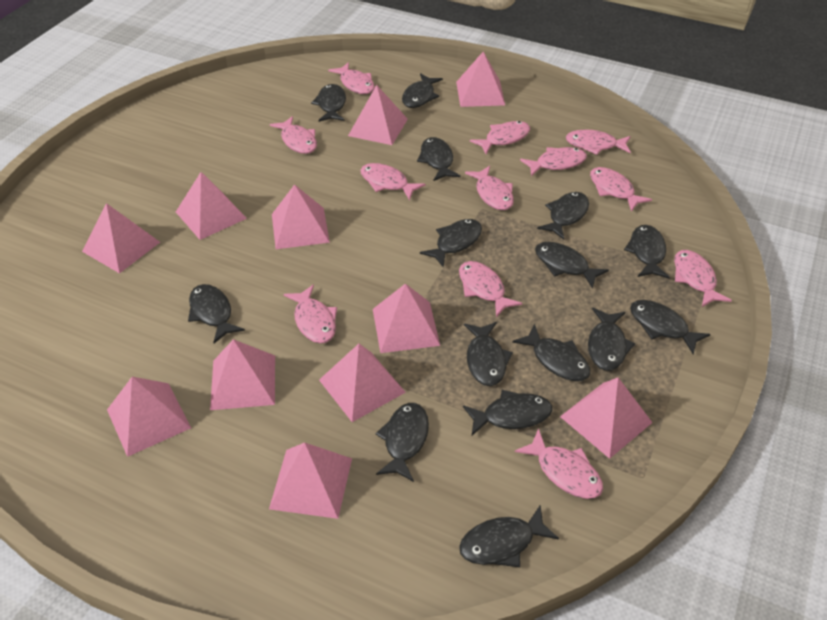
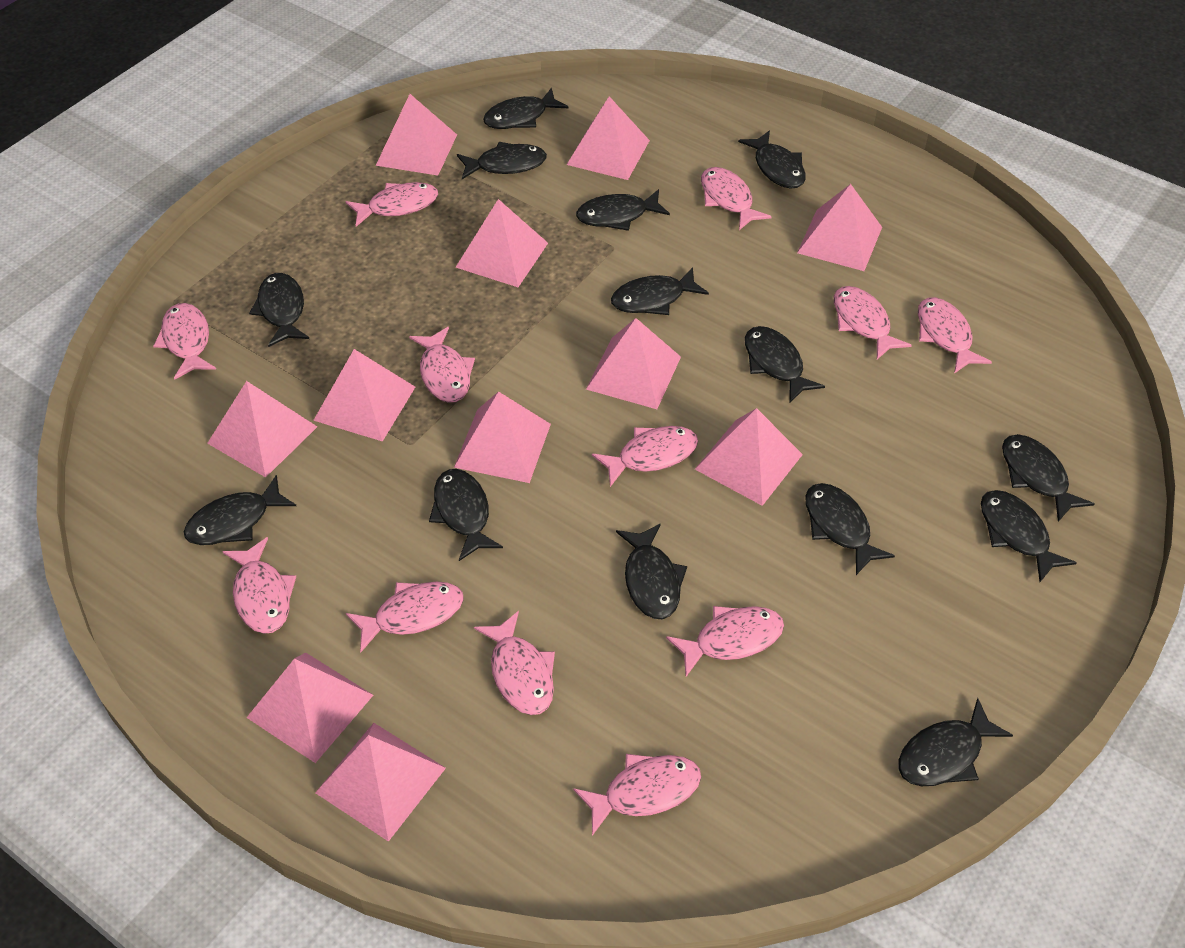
black fish: 15 -> 14

